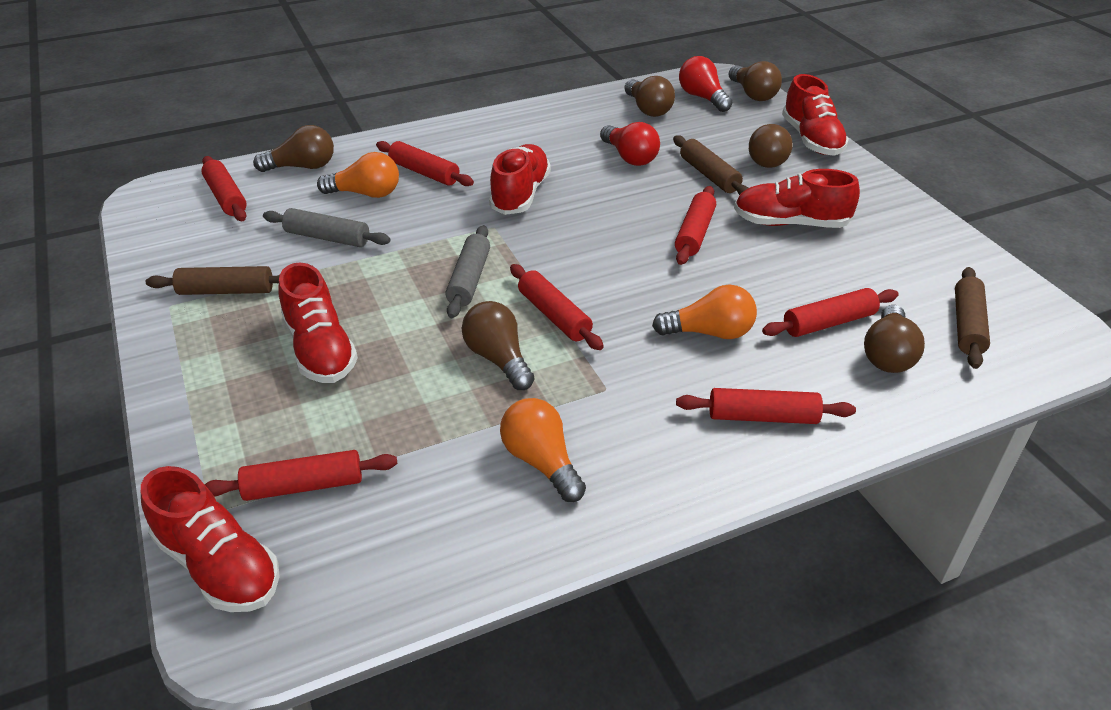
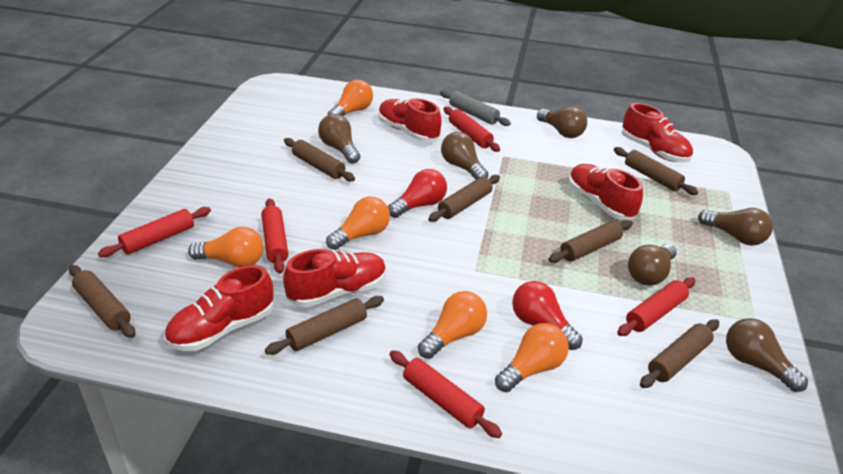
brown rolling pin: 3 -> 7
grey rolling pin: 2 -> 1
orange light bulb: 3 -> 5
red rolling pin: 7 -> 5

